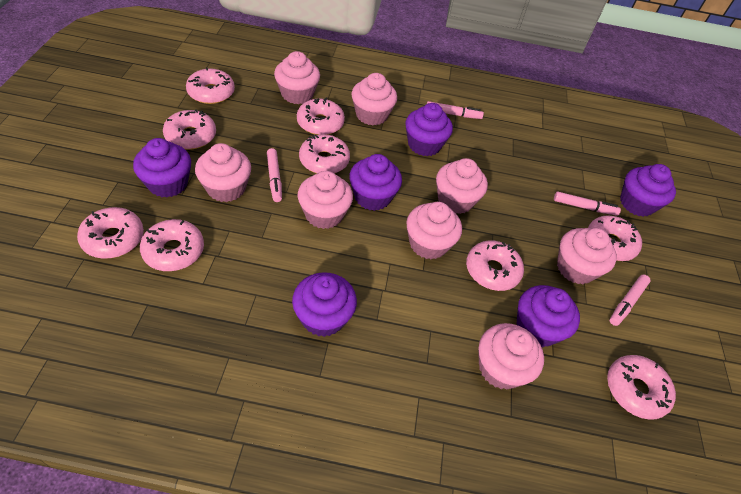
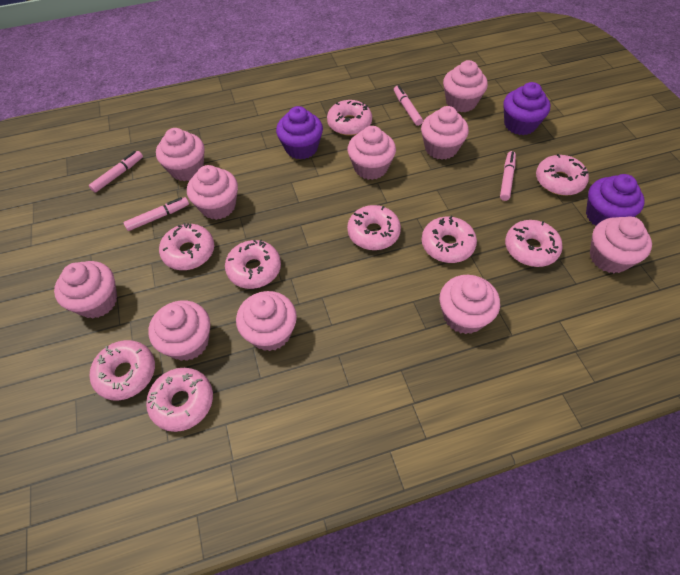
pink cupcake: 8 -> 10
purple cupcake: 6 -> 3

